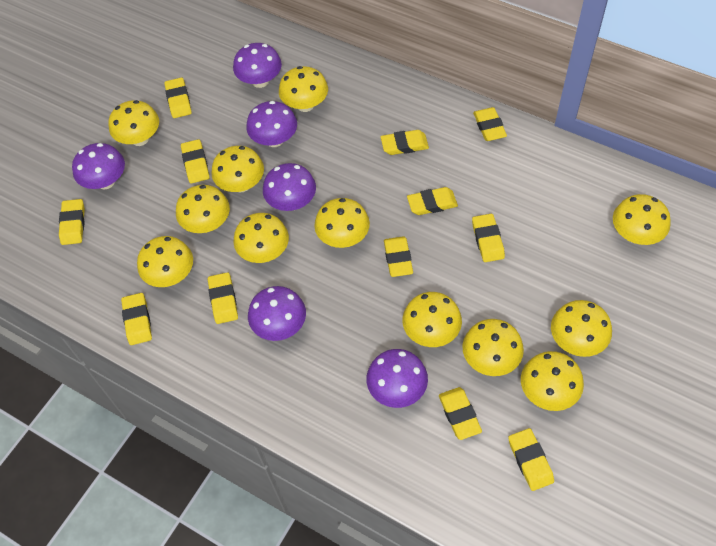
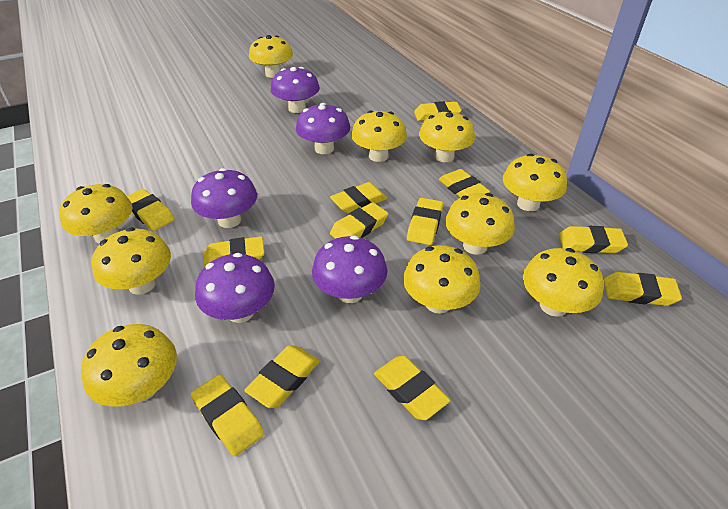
purple mushroom: 6 -> 5
yellow mushroom: 12 -> 10

